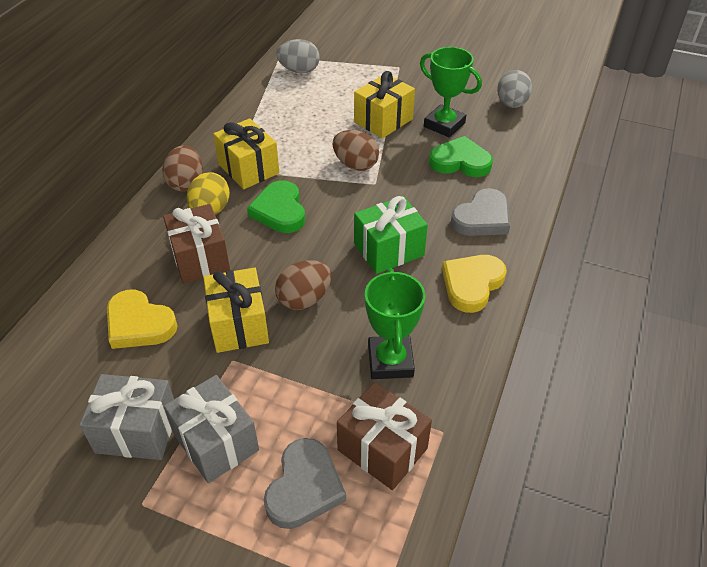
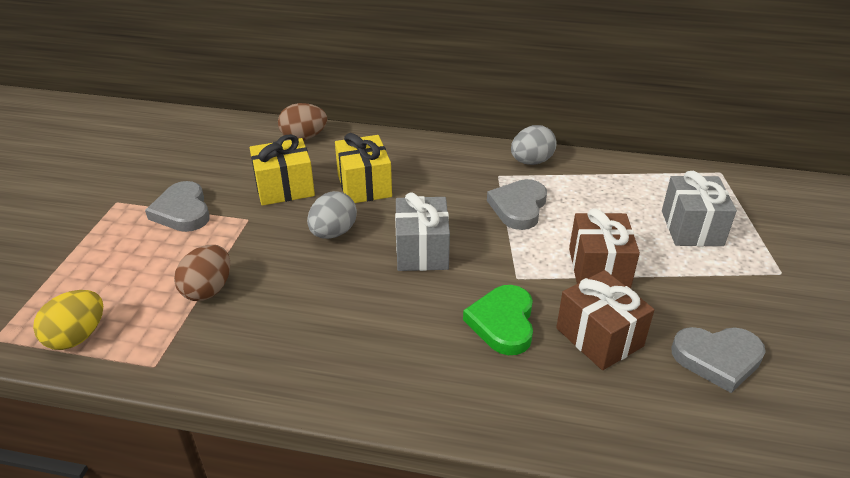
brown egg: 3 -> 2
green gift: 1 -> 0
green heart: 2 -> 1
green trophy: 2 -> 0
grey heart: 2 -> 3
yellow gift: 3 -> 2
yellow heart: 2 -> 0

